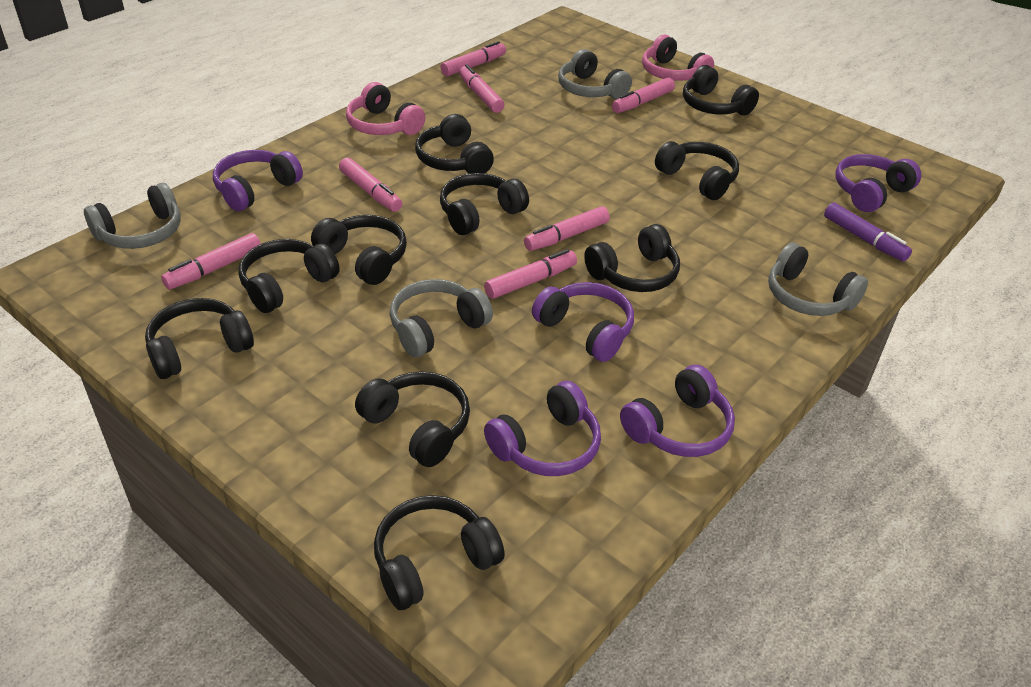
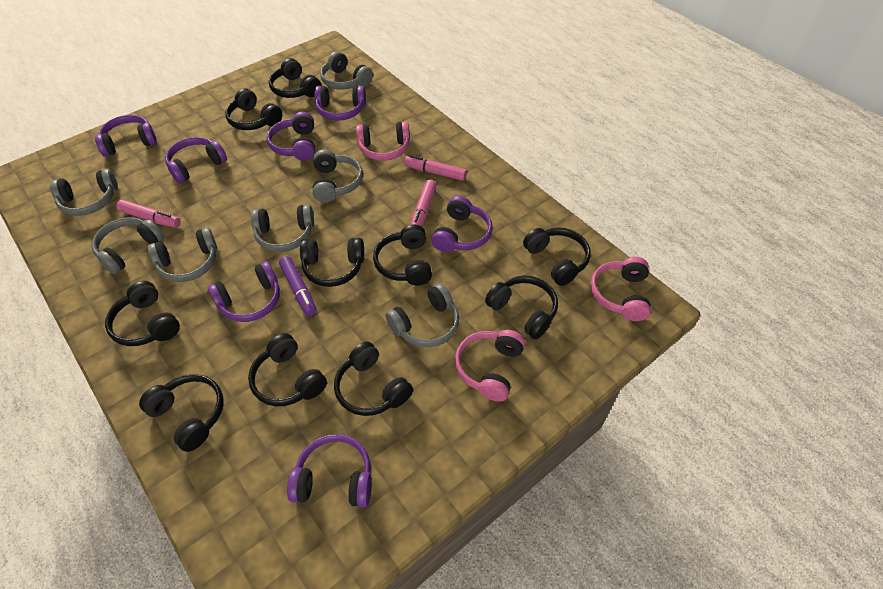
grey headphones: 4 -> 7
pink headphones: 2 -> 3
pink marker: 7 -> 3
purple headphones: 5 -> 7

